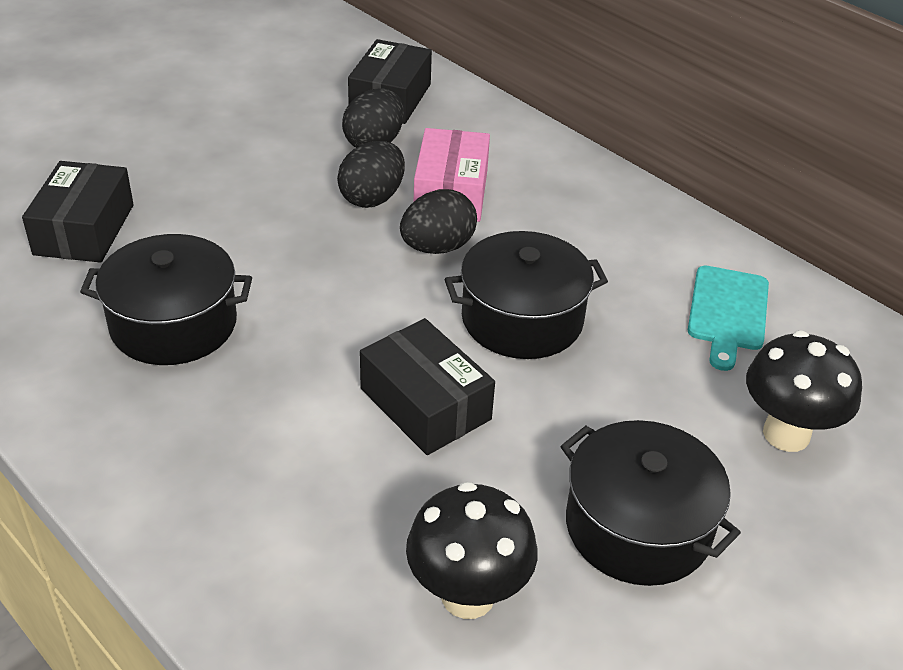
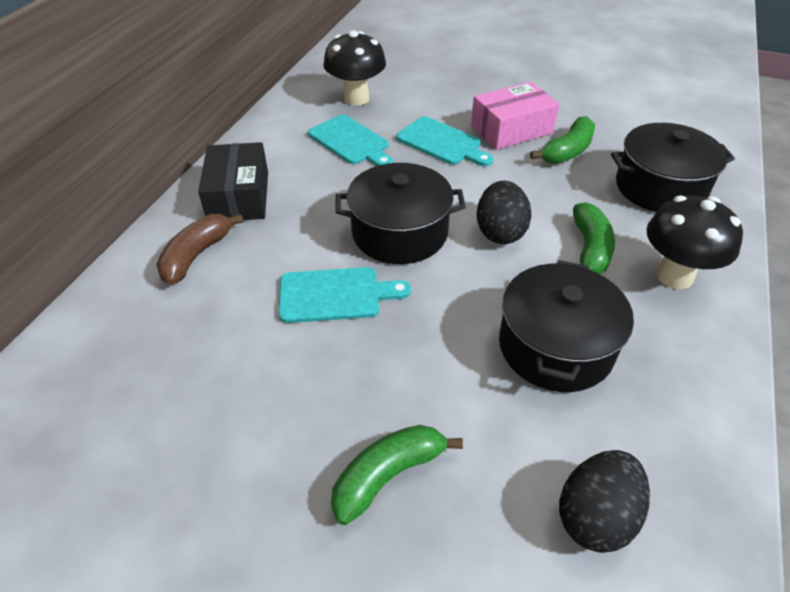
black box: 3 -> 1
black egg: 3 -> 2
brown banana: 0 -> 1
green banana: 0 -> 3
turquoise cutting board: 1 -> 3

